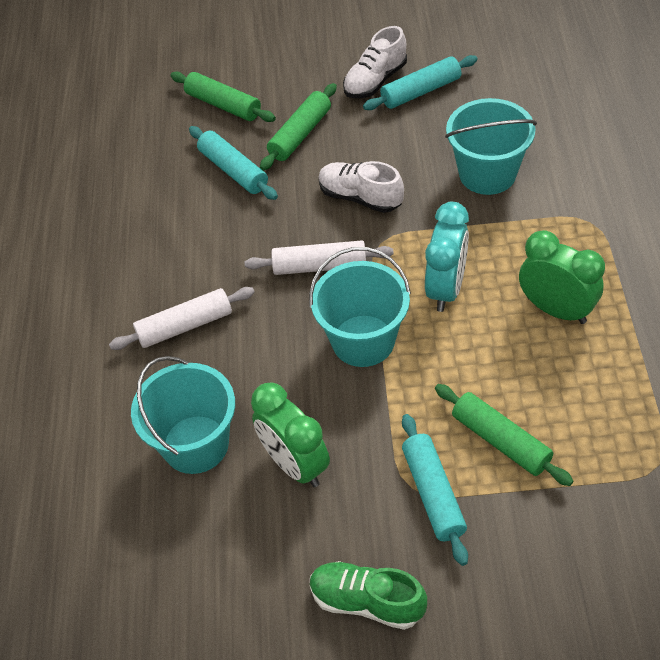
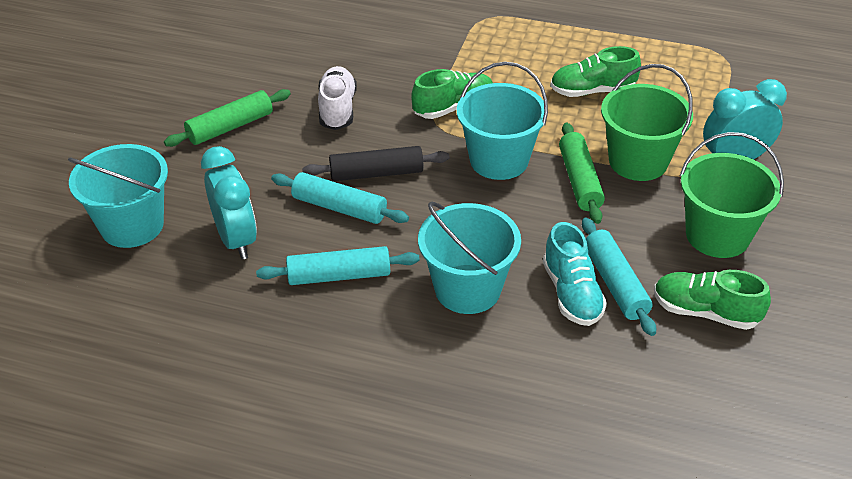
black rolling pin: 0 -> 1
green bucket: 0 -> 2
green clock: 2 -> 0
green rolling pin: 3 -> 2
green shoe: 1 -> 3
turquoise clock: 1 -> 2
turquoise shoe: 0 -> 1
white rolling pin: 2 -> 0
white shoe: 2 -> 1

